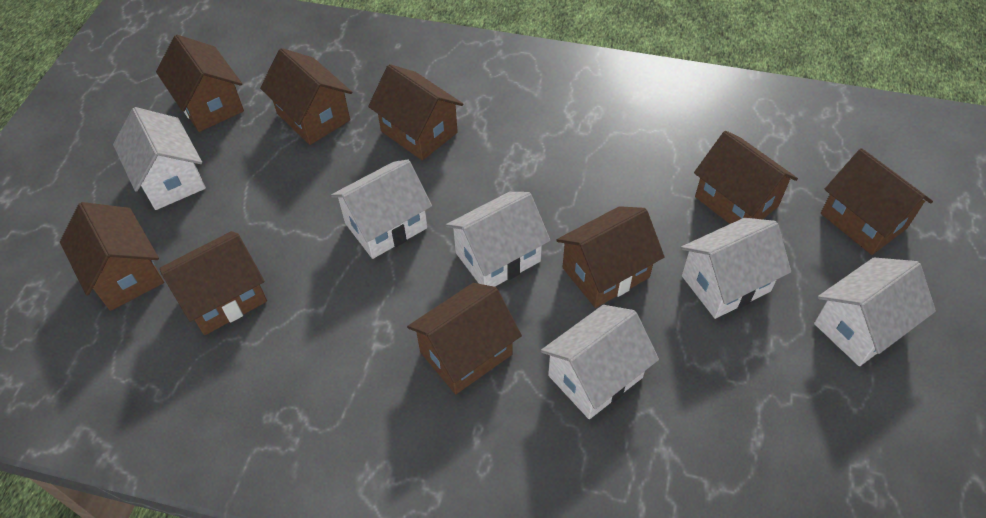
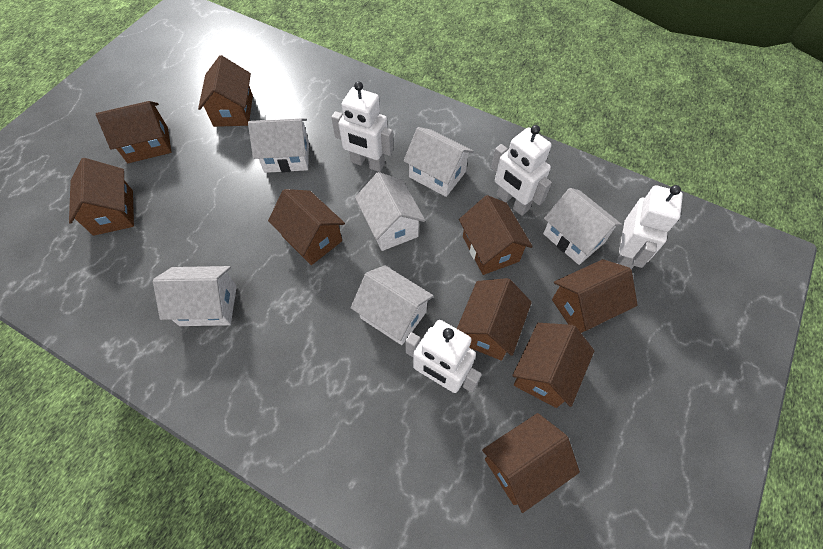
white robot: 0 -> 4

